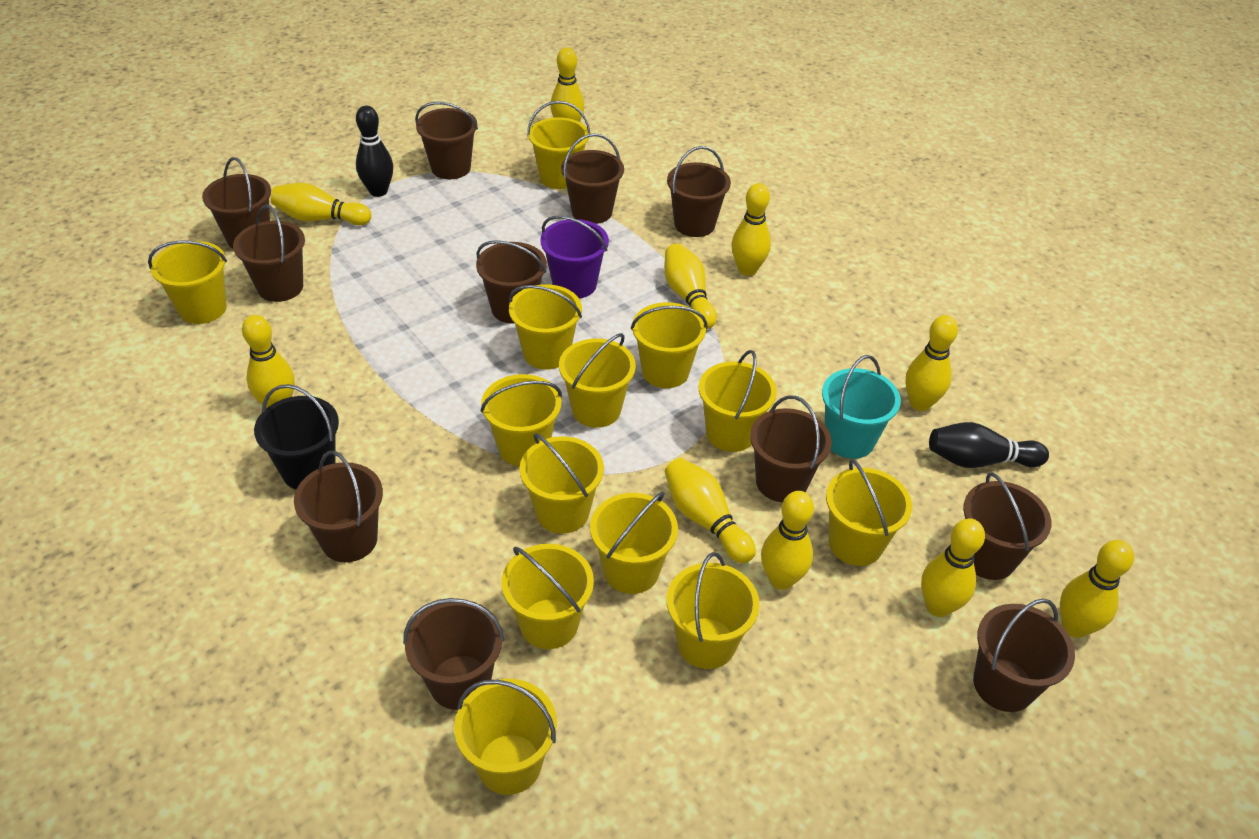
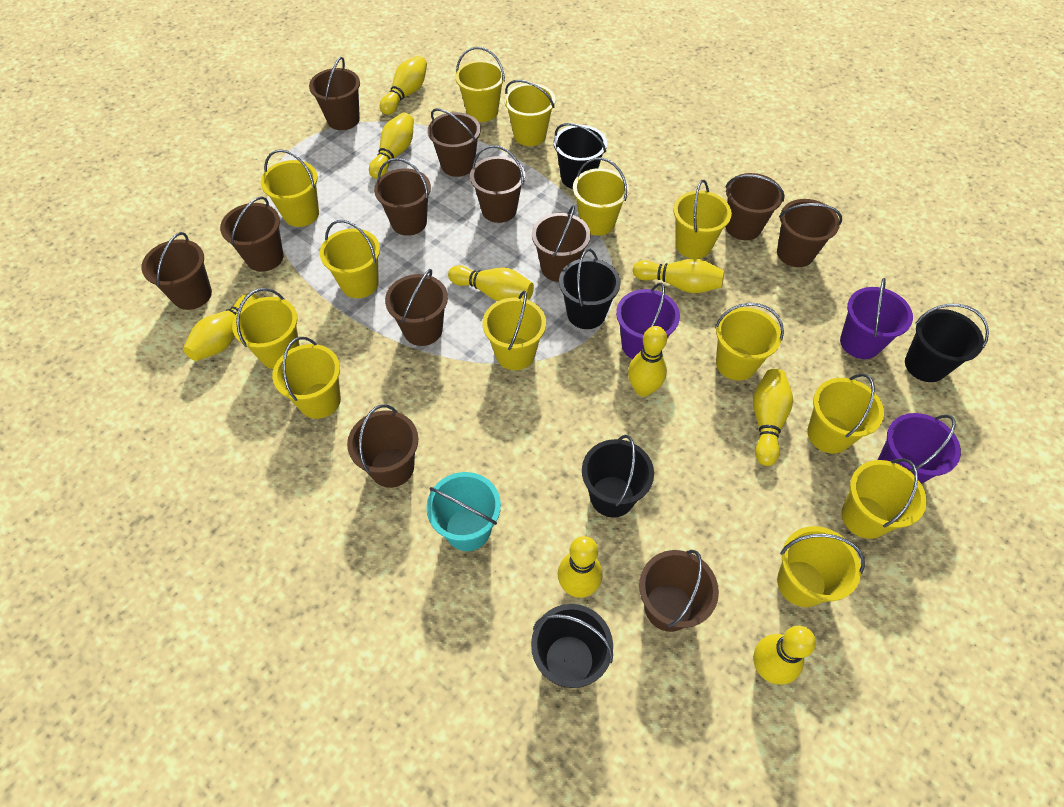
black bowling pin: 2 -> 0
black bucket: 1 -> 5
brown bucket: 11 -> 12
purple bucket: 1 -> 3
yellow bowling pin: 10 -> 9

